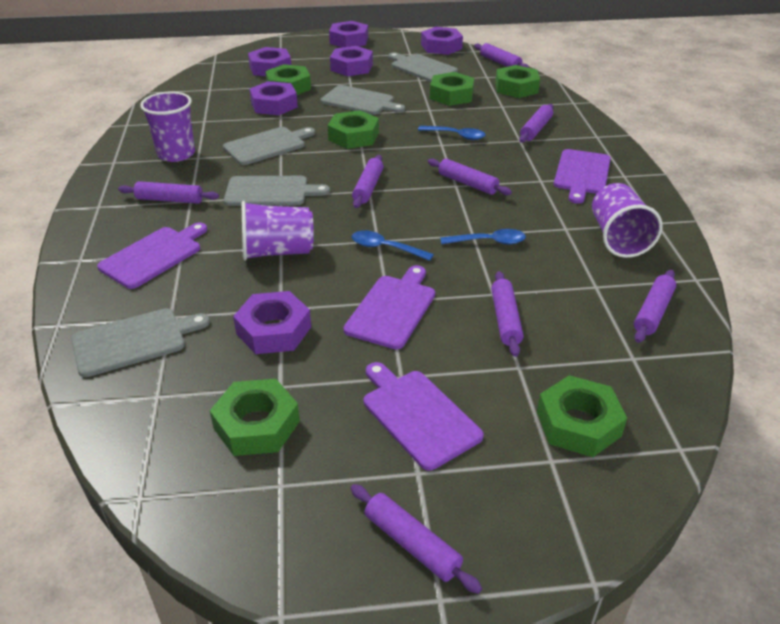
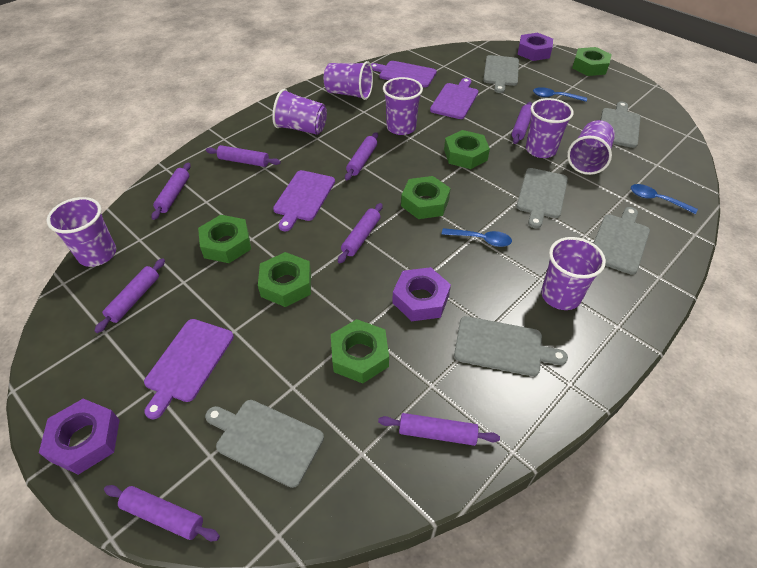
grey cutting board: 5 -> 6
purple cup: 3 -> 7
purple nut: 6 -> 3

